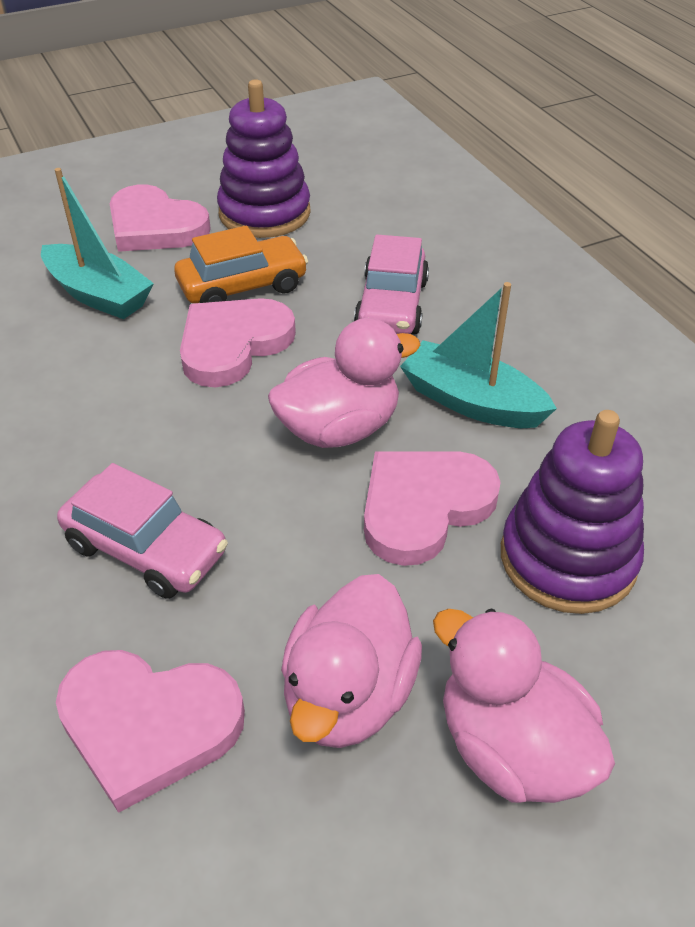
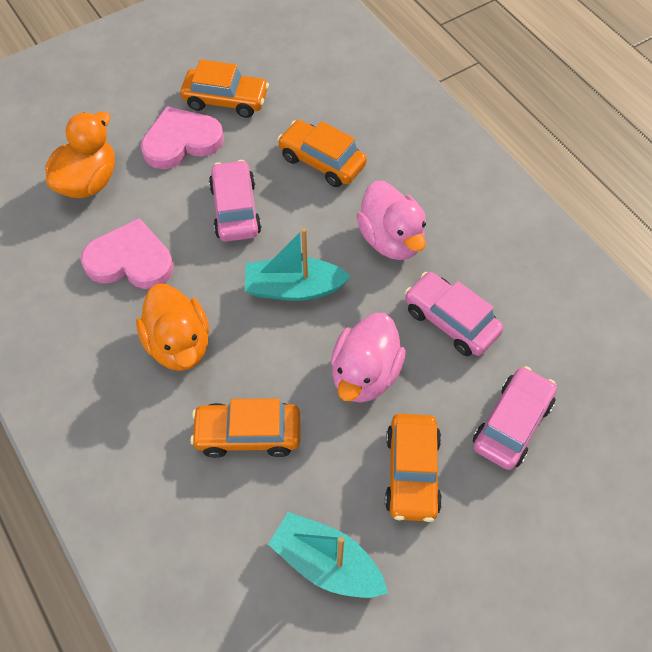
orange car: 1 -> 4
orange duck: 0 -> 2
pink car: 2 -> 3
pink duck: 3 -> 2
pink heart: 4 -> 2
purple stacking toy: 2 -> 0

